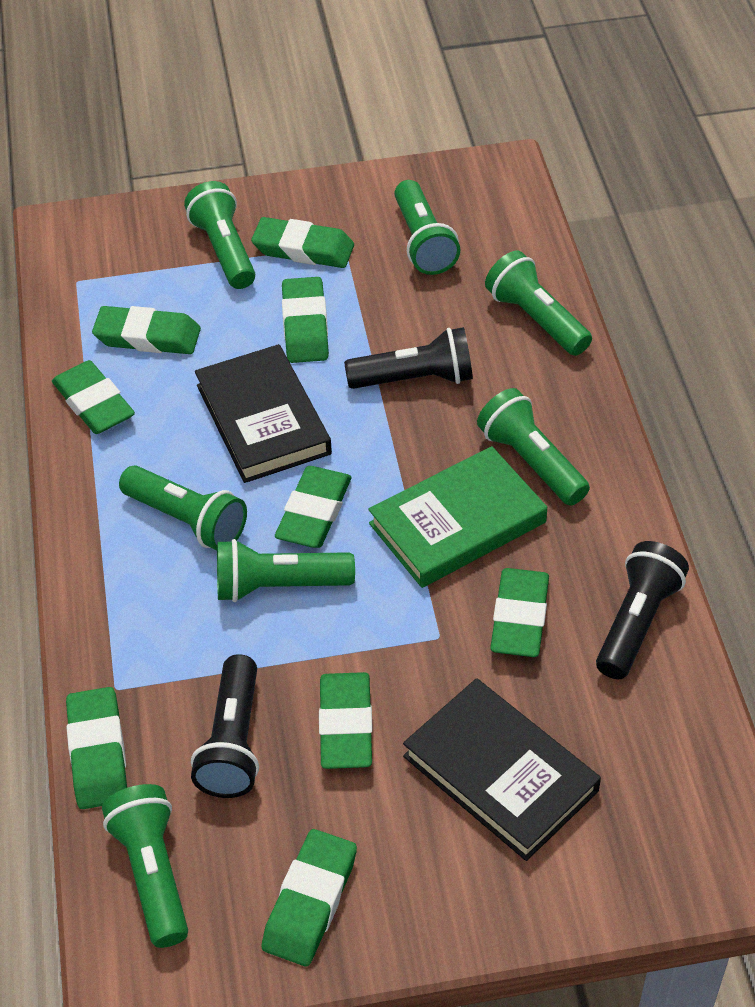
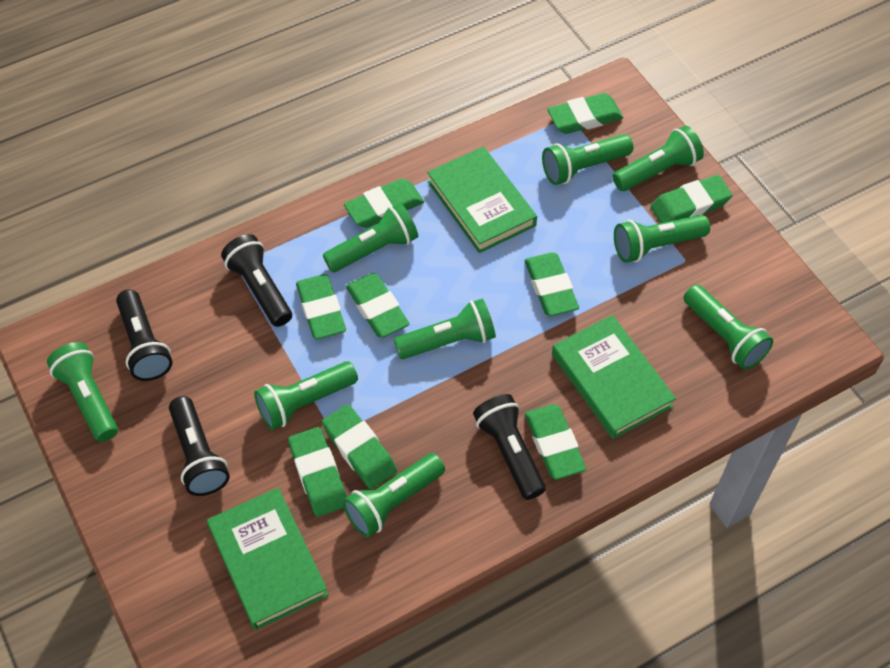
black book: 2 -> 0
black flashlight: 3 -> 4
green book: 1 -> 3
green flashlight: 7 -> 9

